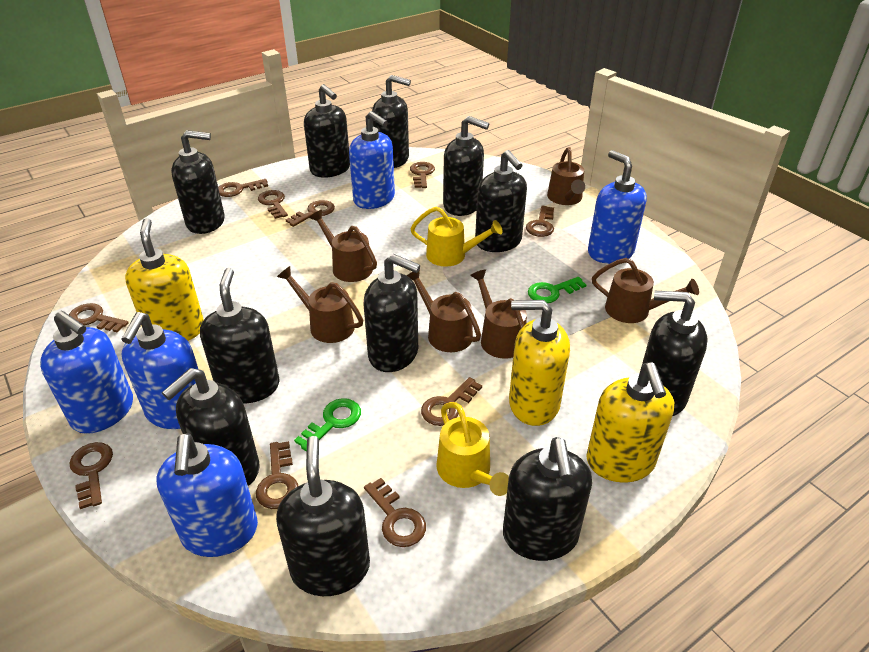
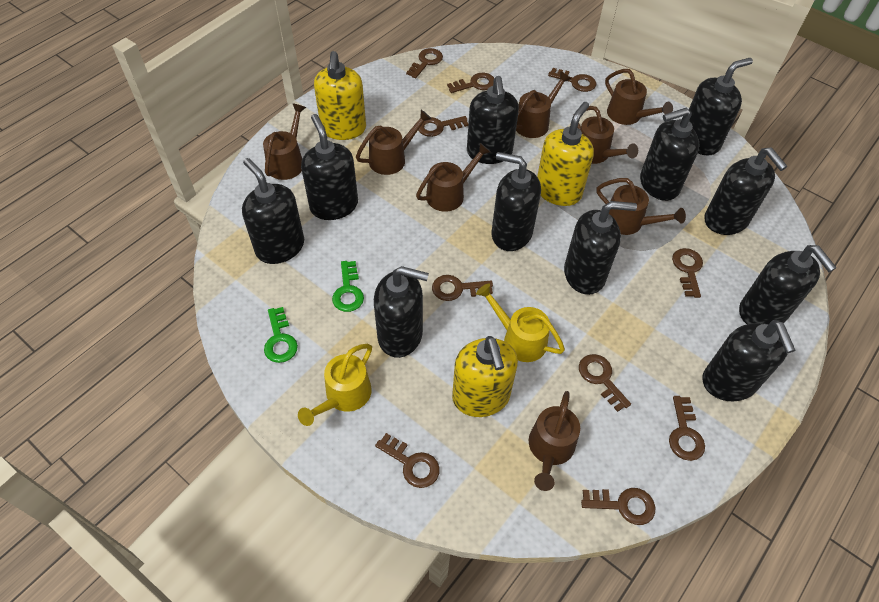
blue soap dispenser: 5 -> 0
brown watering can: 6 -> 8

